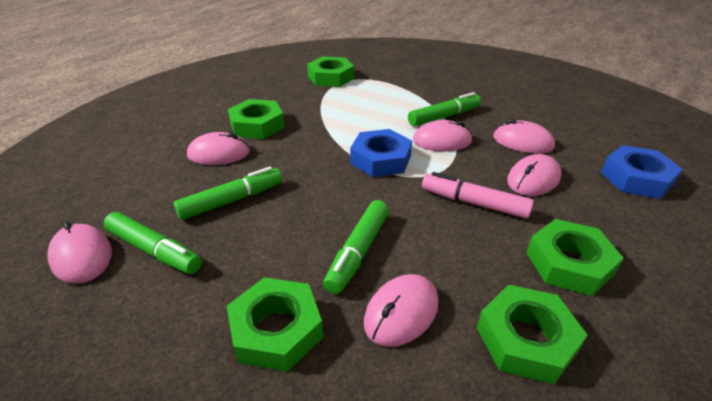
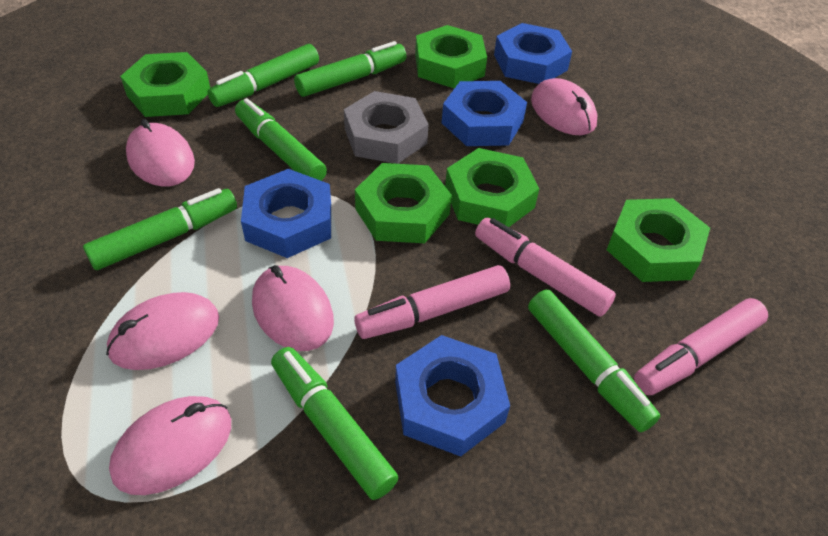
blue nut: 2 -> 4
green marker: 4 -> 6
grey nut: 0 -> 1
pink marker: 1 -> 3
pink mouse: 6 -> 5

